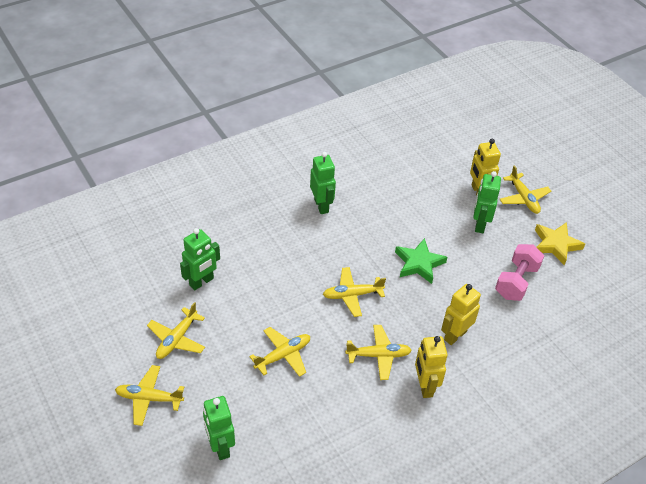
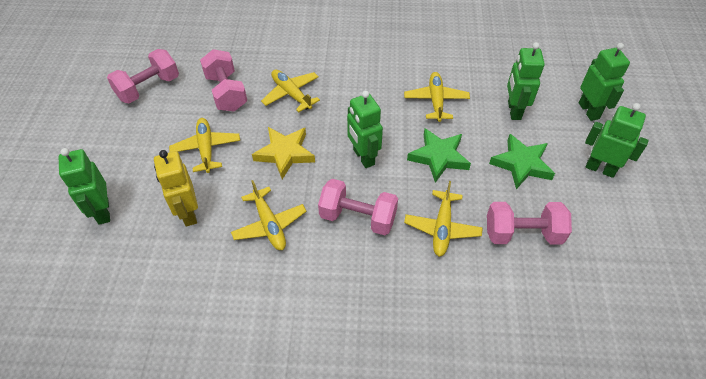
green robot: 4 -> 5
green star: 1 -> 2
pink dumbbell: 1 -> 4
yellow plane: 6 -> 5
yellow robot: 3 -> 1

